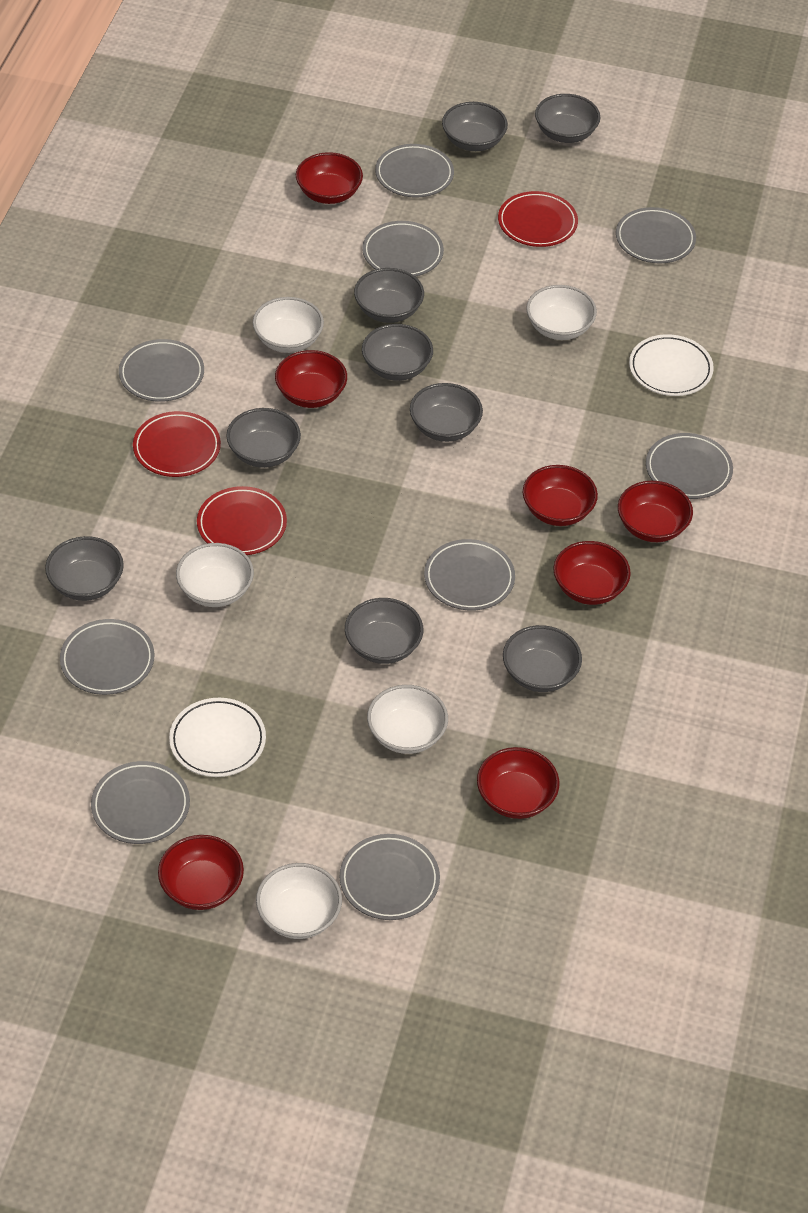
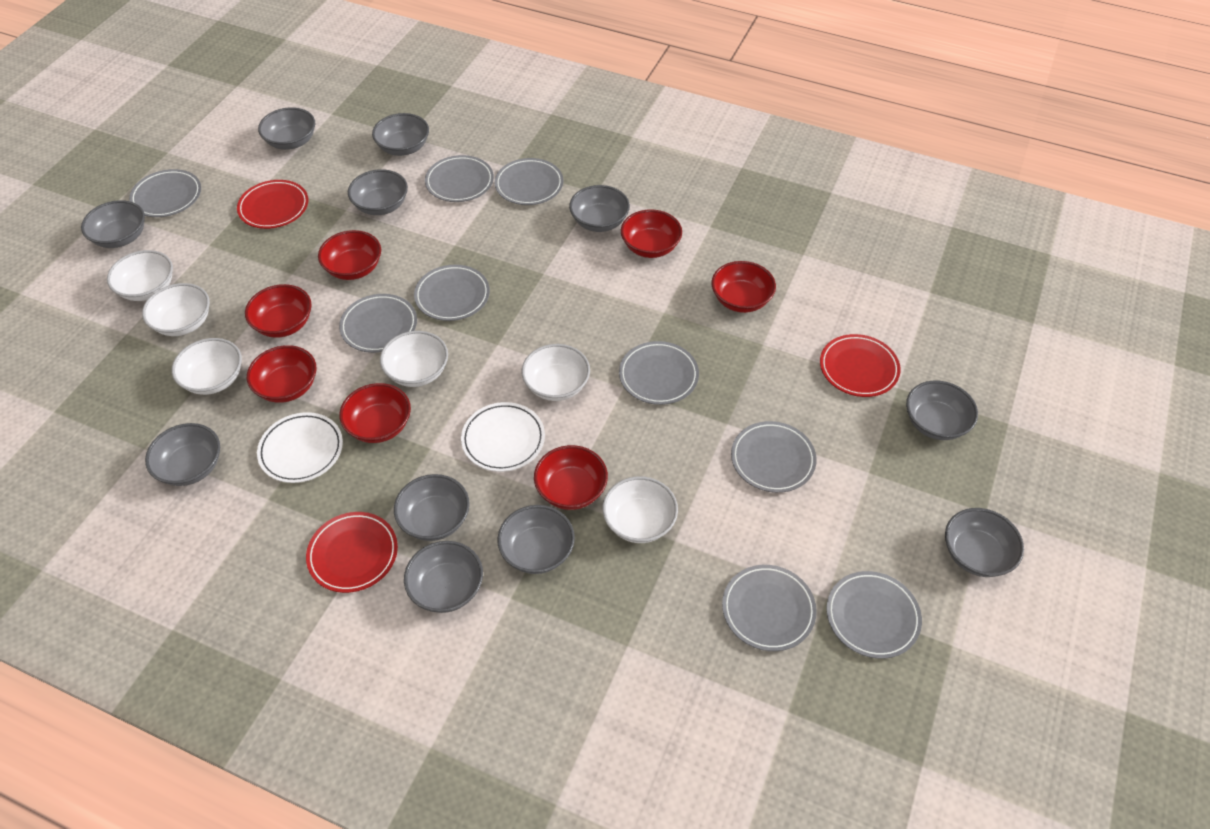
grey bowl: 9 -> 11
white bowl: 5 -> 6

